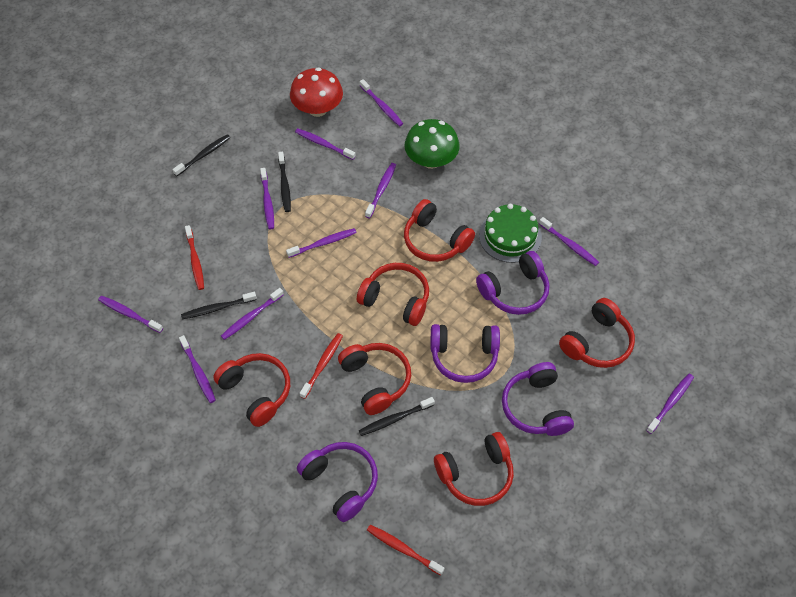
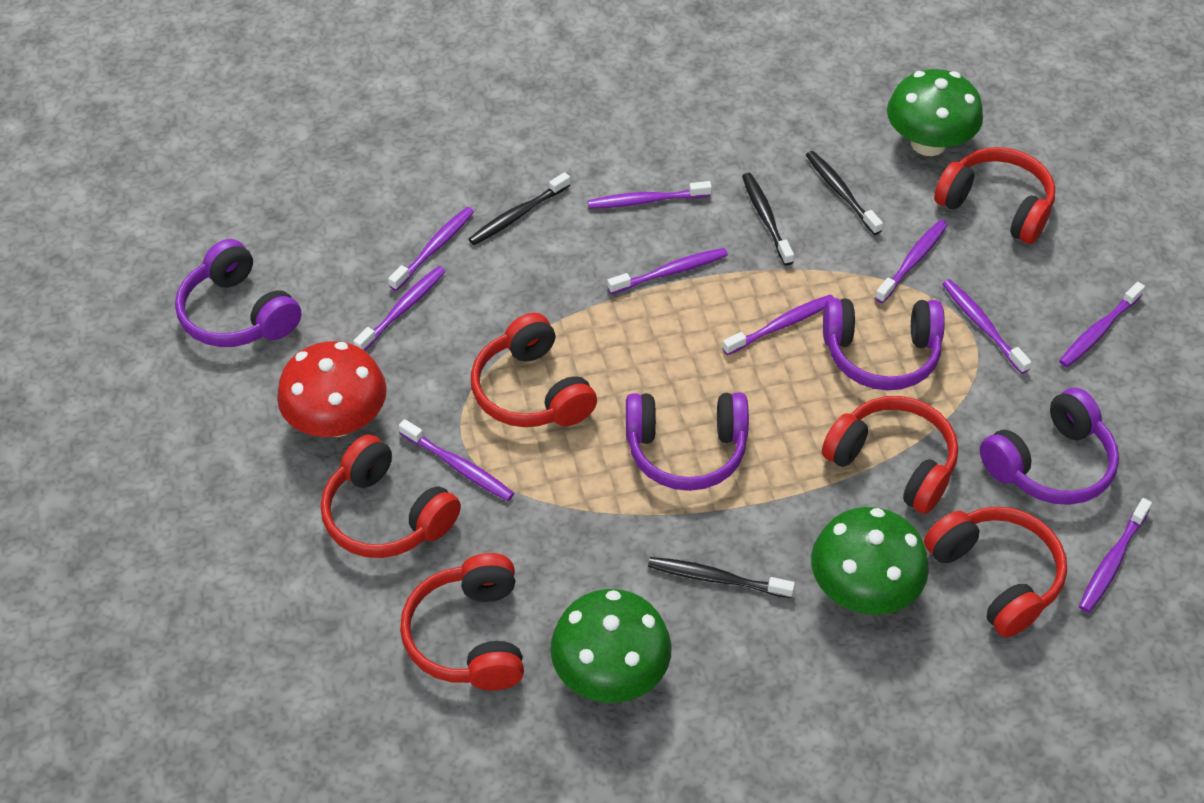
green cake: 1 -> 0
green mushroom: 1 -> 3
red toothbrush: 3 -> 0

